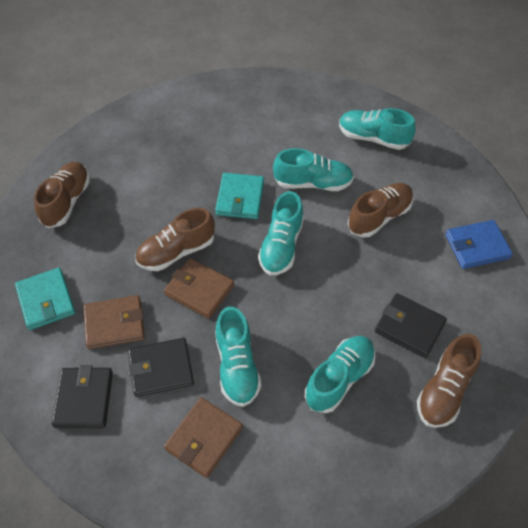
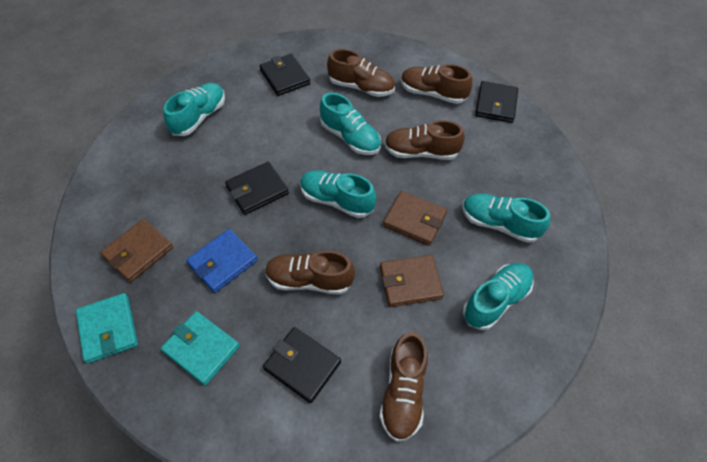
black wallet: 3 -> 4
brown shoe: 4 -> 5

